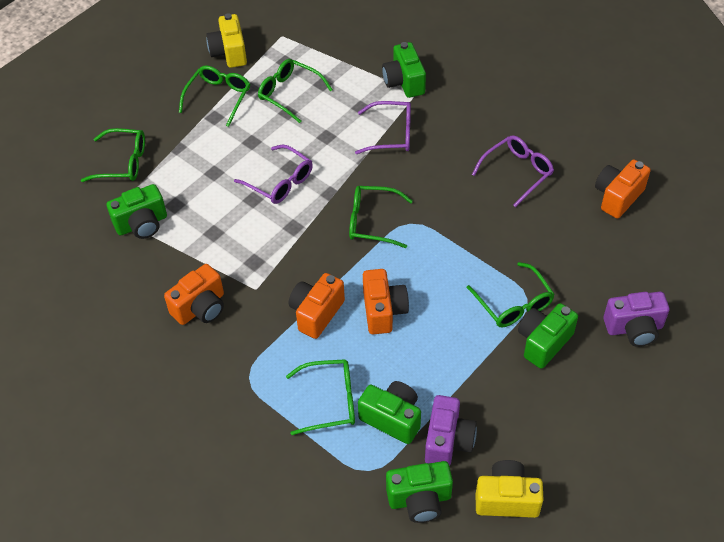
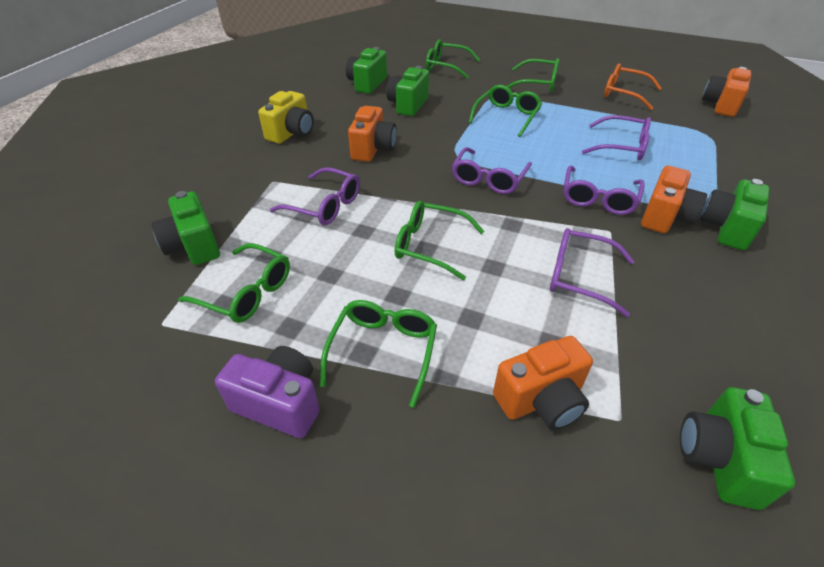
orange glasses: 0 -> 1
purple camera: 2 -> 1
purple glasses: 3 -> 5
yellow camera: 2 -> 1

